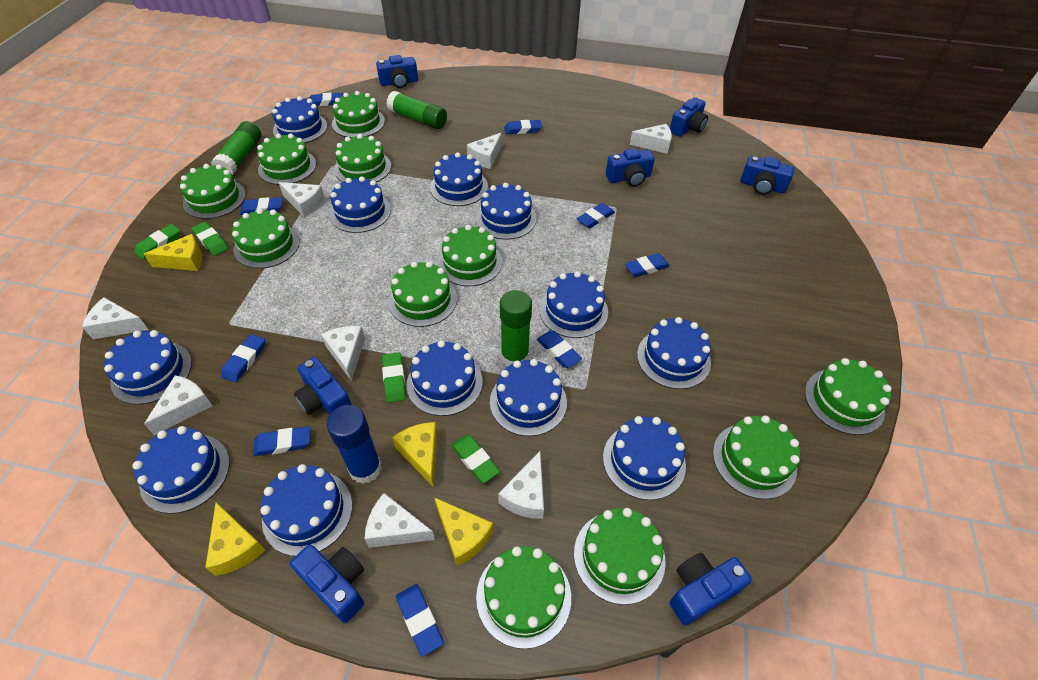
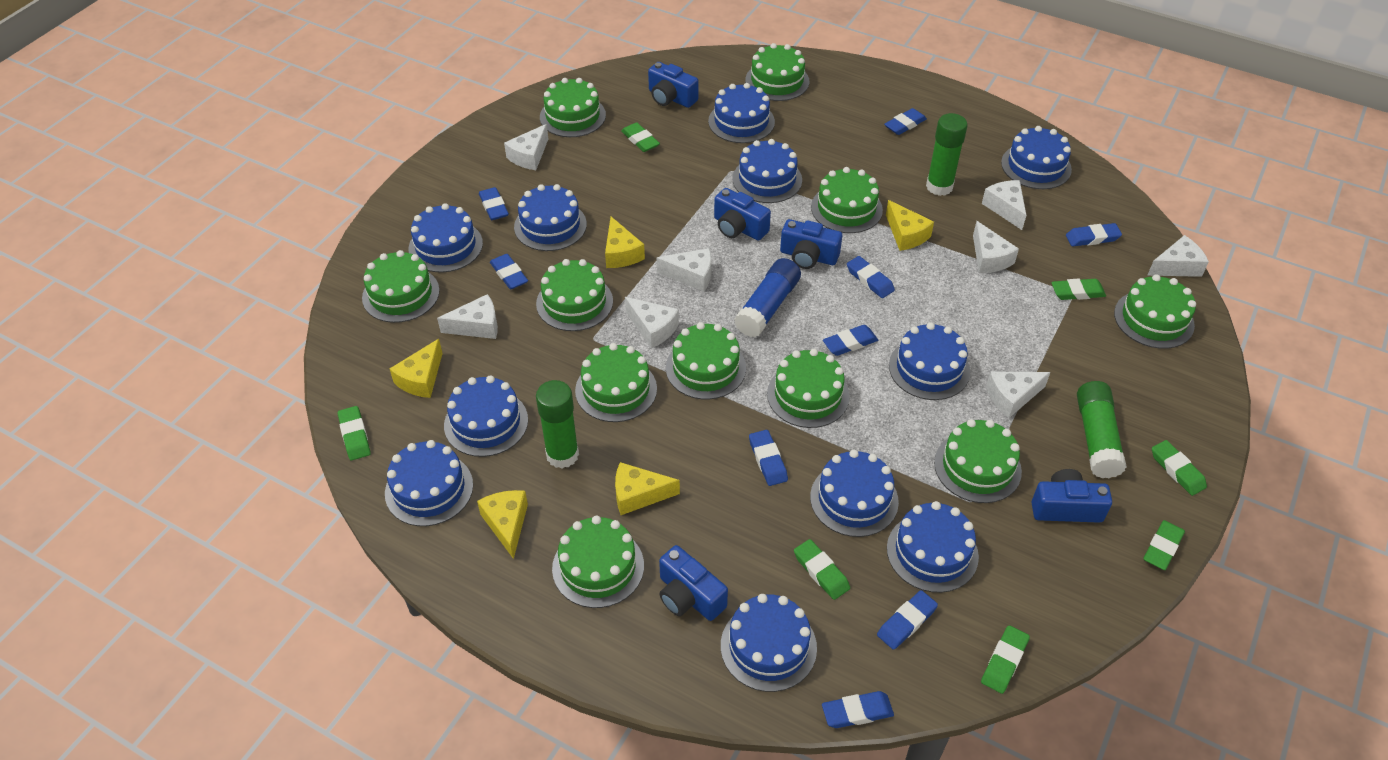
blue cake: 12 -> 11
blue camera: 7 -> 5
green eraser: 4 -> 7
yellow cheese: 4 -> 5

